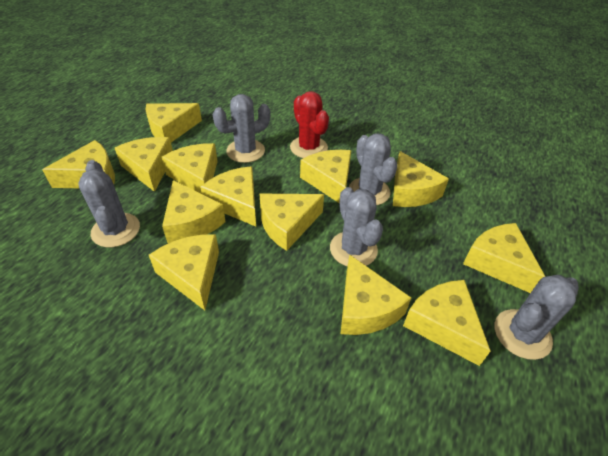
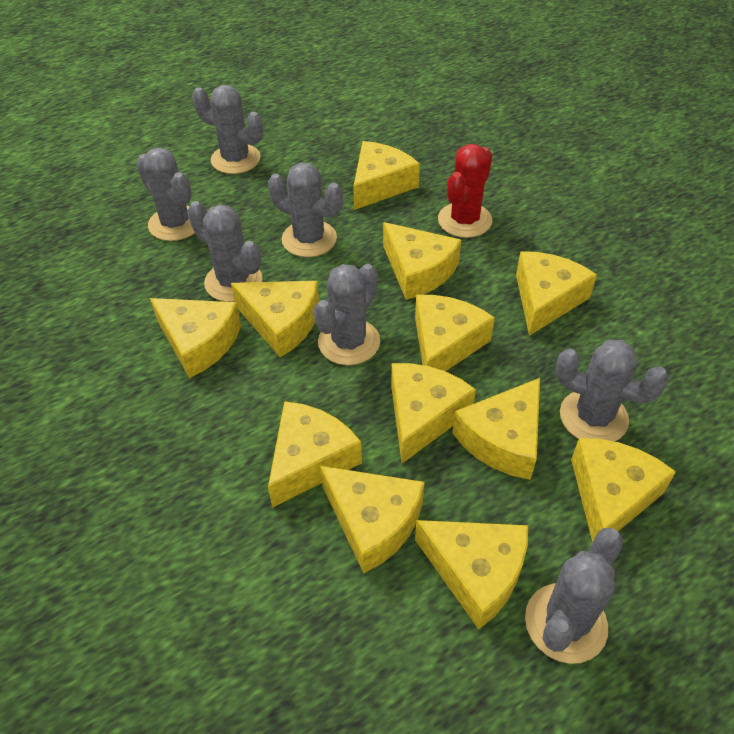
grey cactus: 5 -> 7
yellow cheese: 13 -> 12

